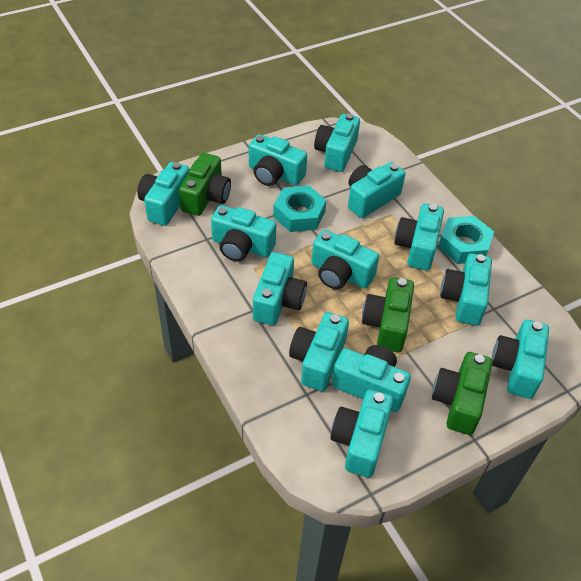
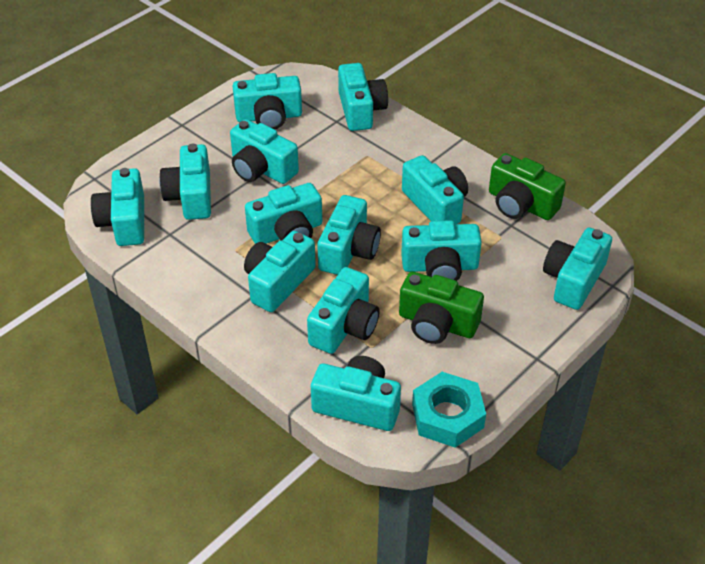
green camera: 3 -> 2
turquoise nut: 2 -> 1

